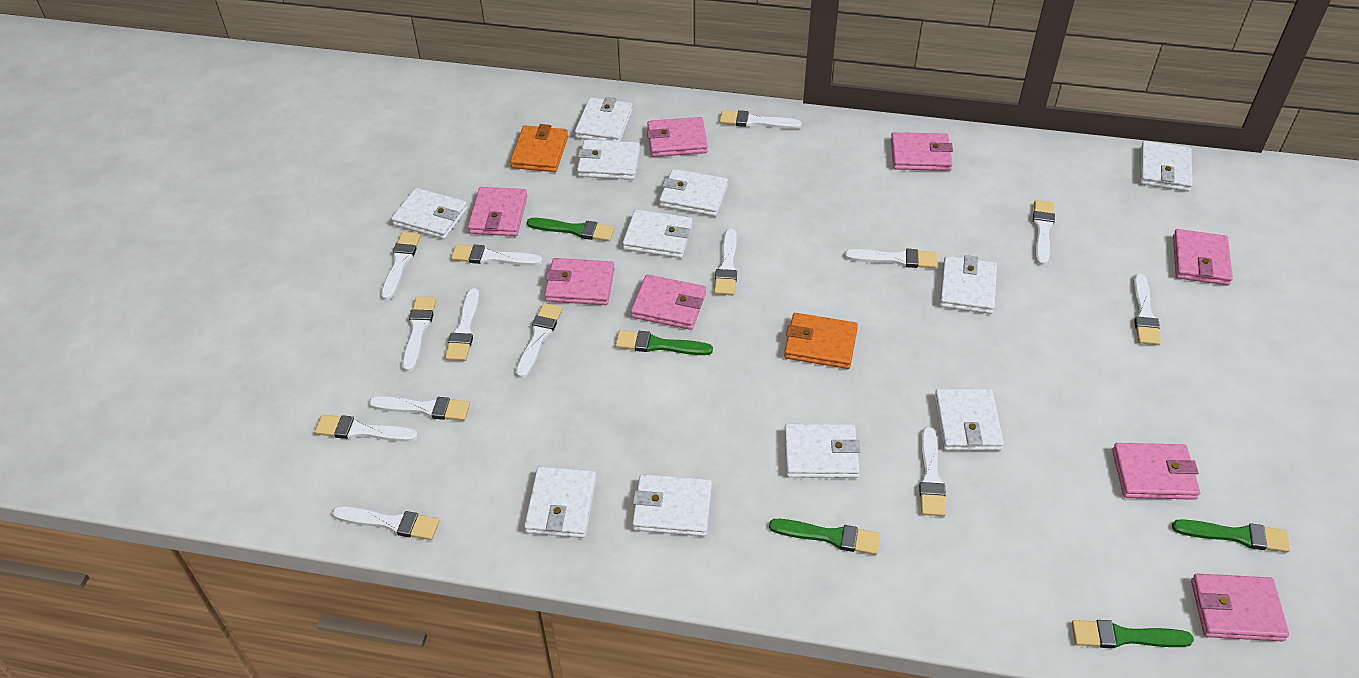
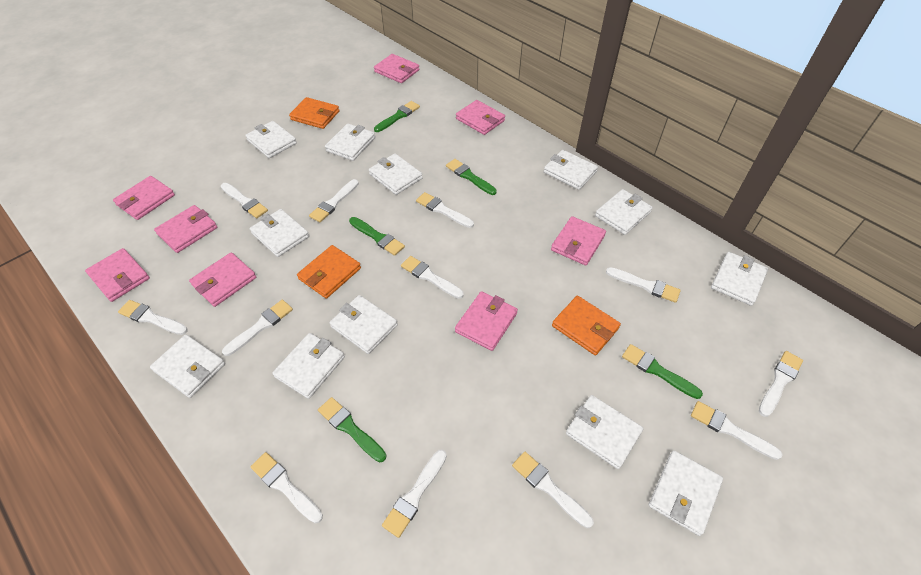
orange wallet: 2 -> 3
white brush: 14 -> 12
white wallet: 11 -> 12

